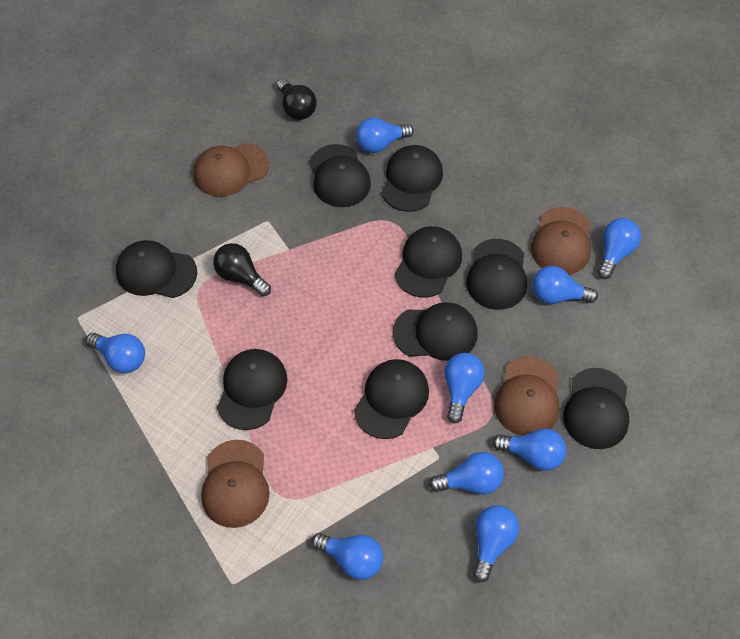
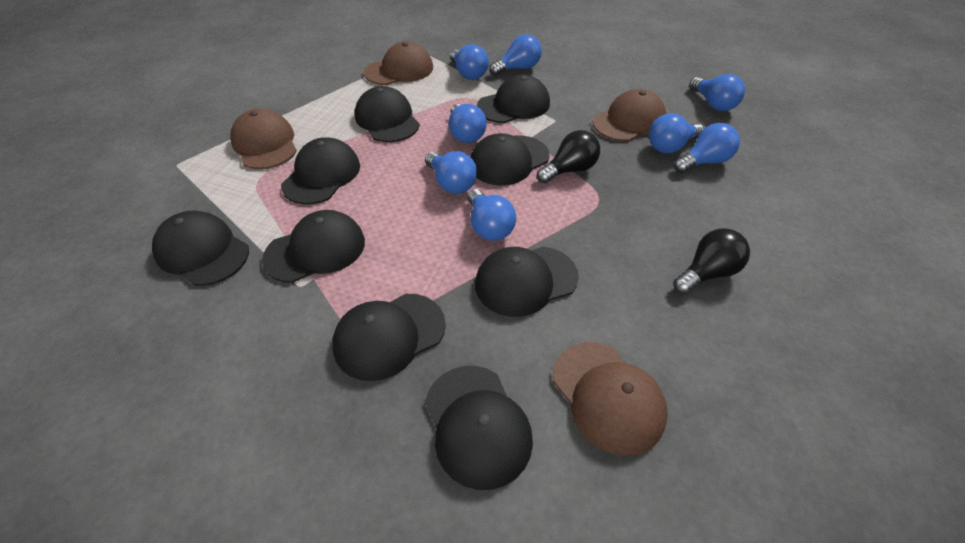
blue light bulb: 9 -> 8

